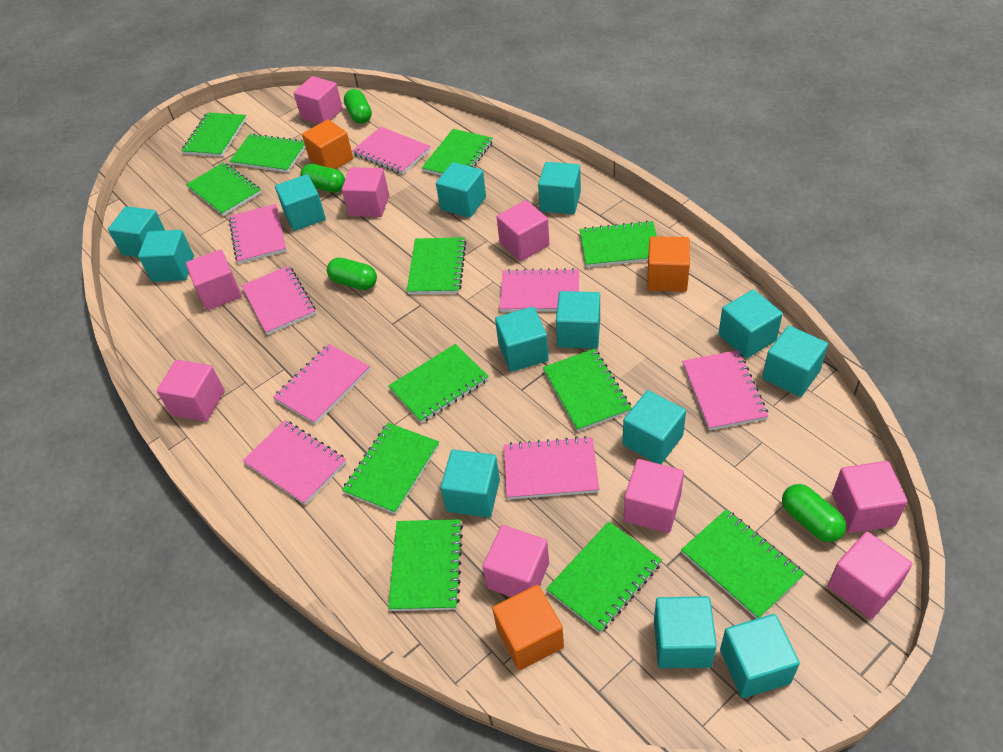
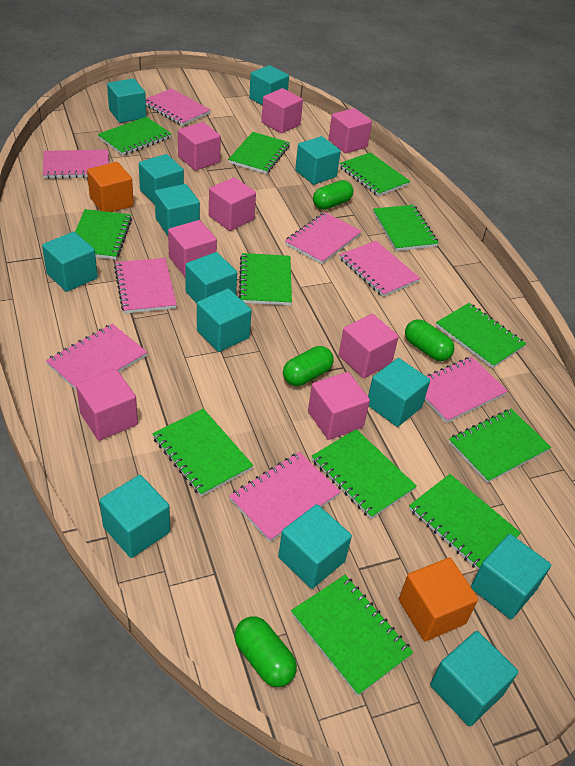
orange cube: 3 -> 2
pink cube: 9 -> 8

